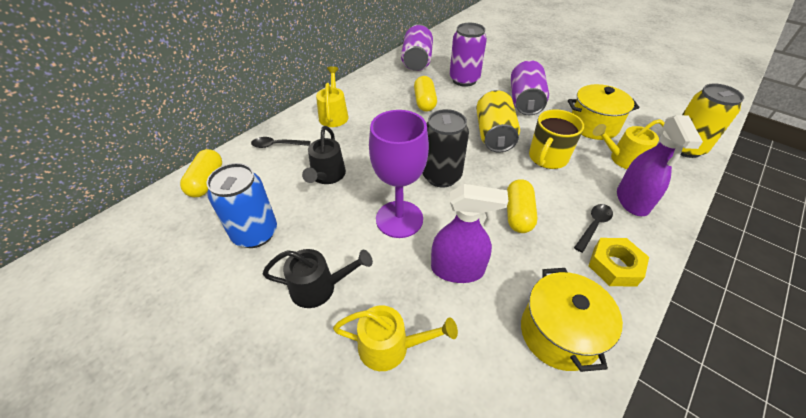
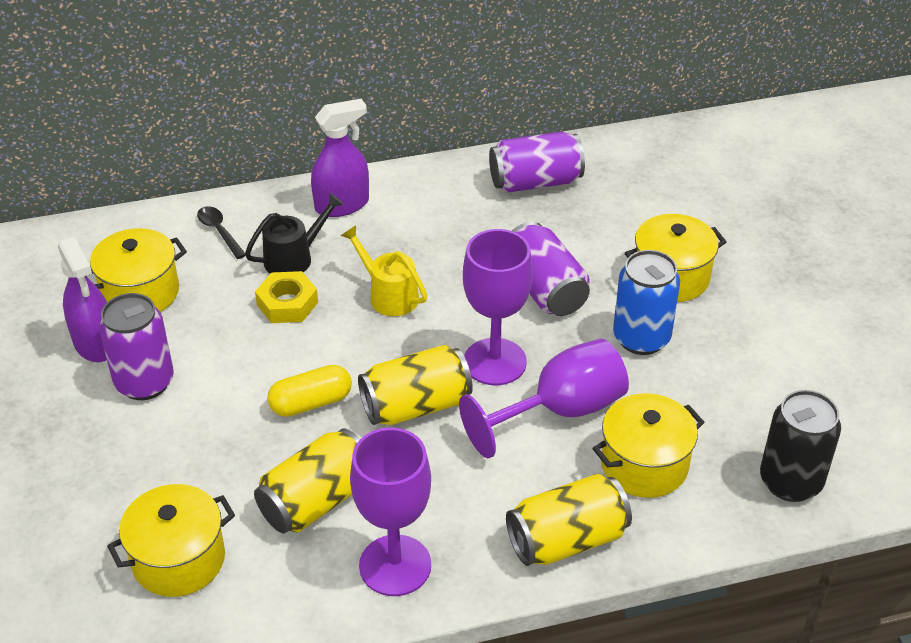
black spoon: 2 -> 1
black watering can: 2 -> 1
purple goblet: 1 -> 3
yellow can: 2 -> 3
yellow capsule: 3 -> 1
yellow mug: 1 -> 0
yellow pot: 2 -> 4
yellow watering can: 3 -> 1

